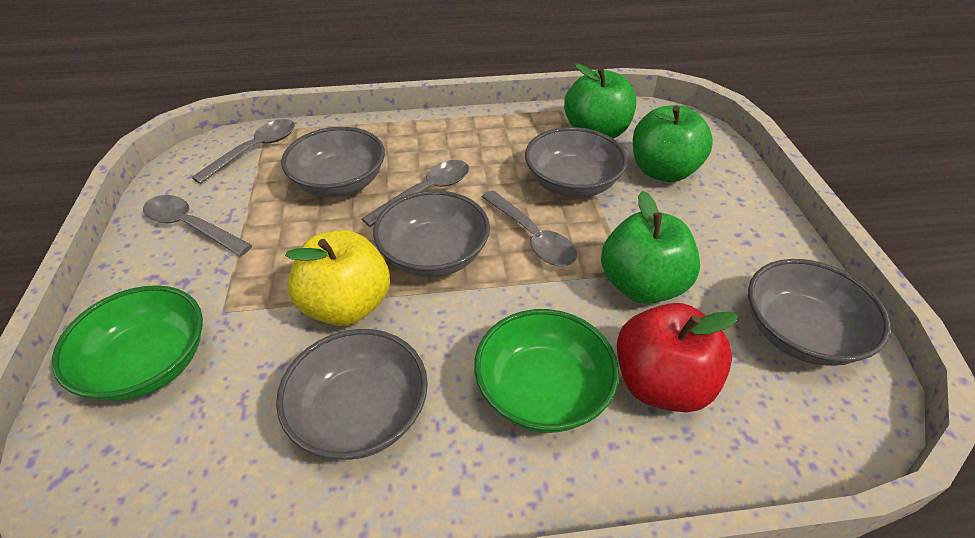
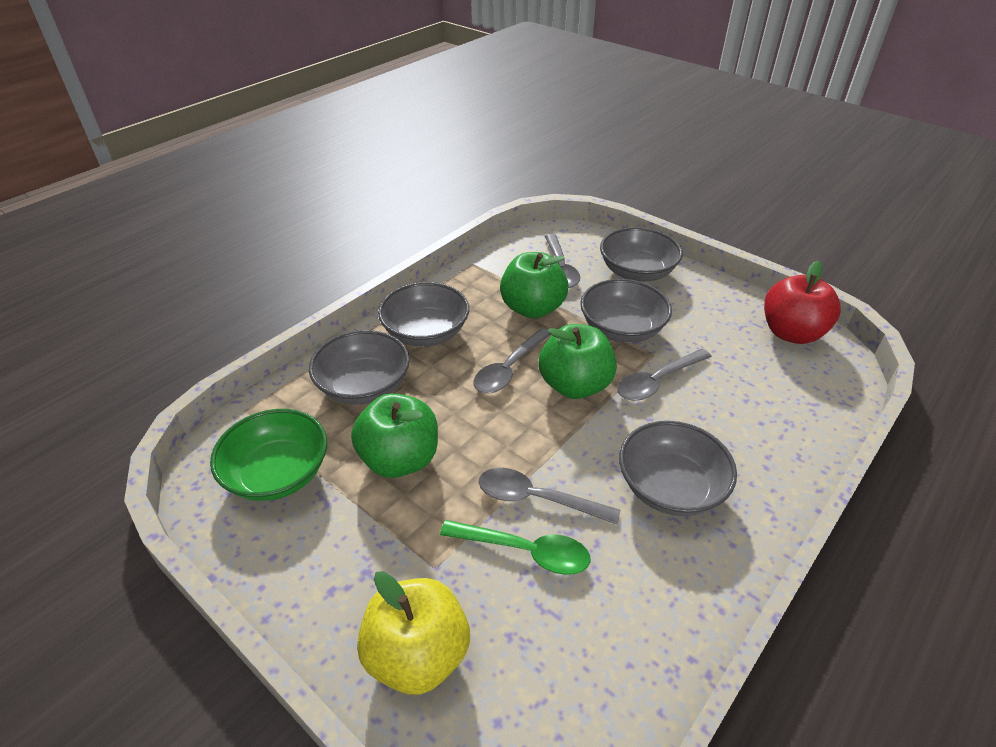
green bowl: 2 -> 1
green spoon: 0 -> 1

